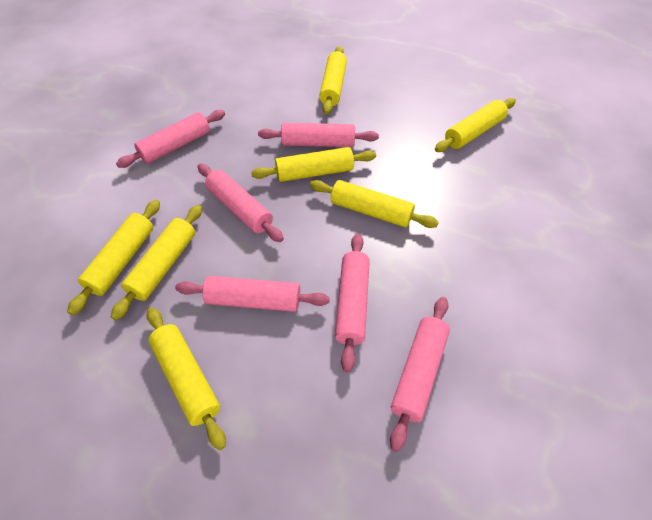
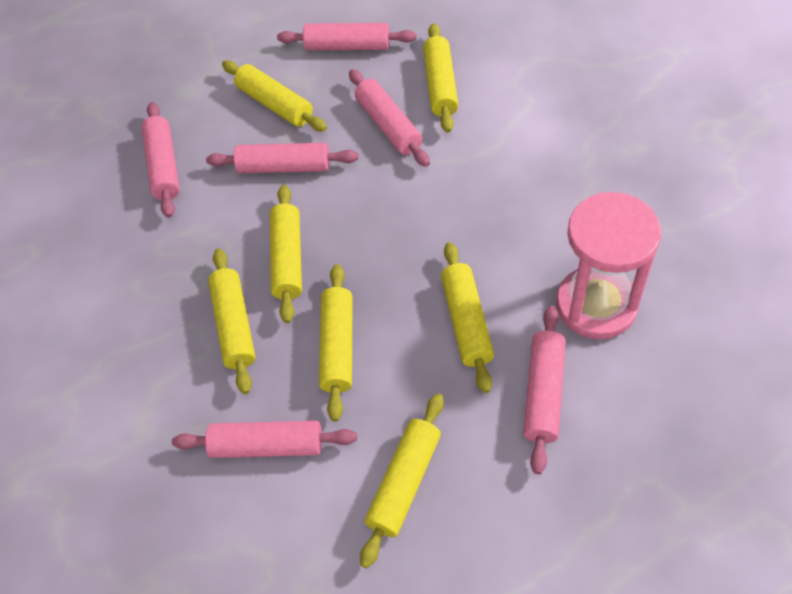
pink hourglass: 0 -> 1

